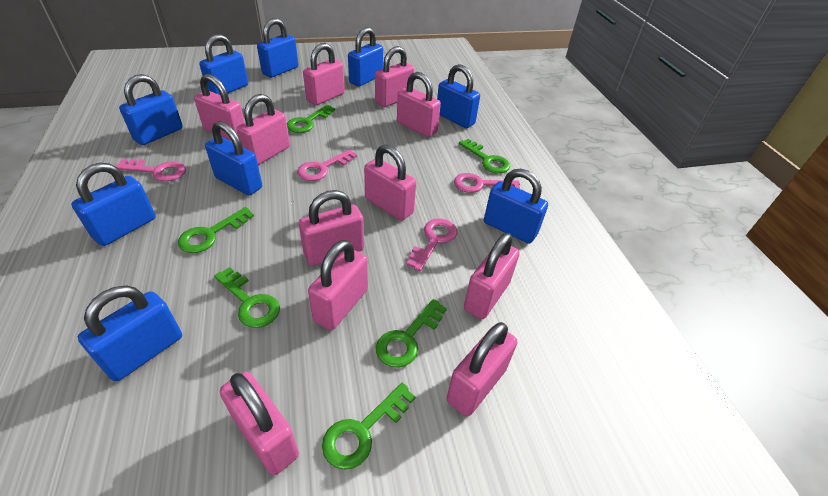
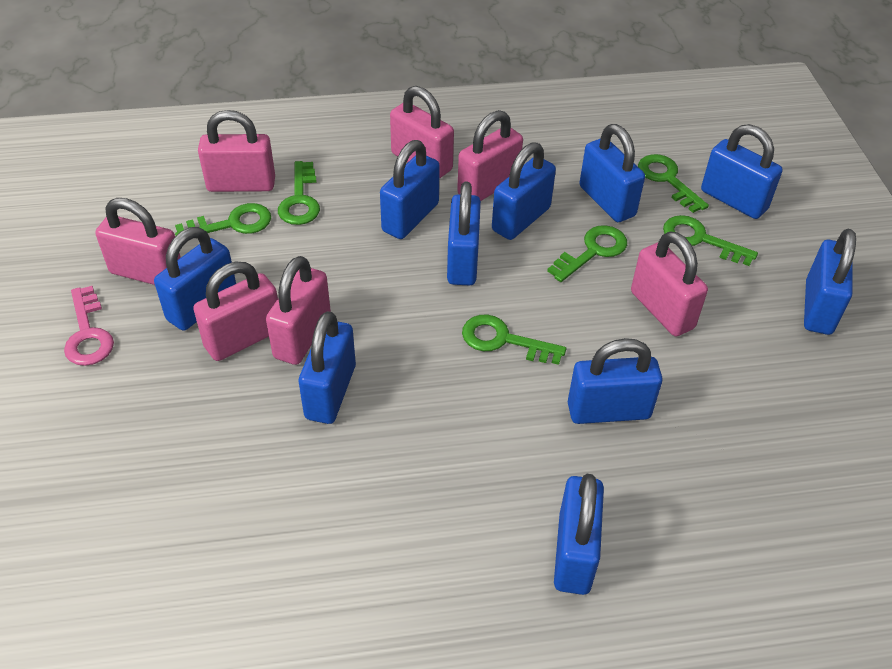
blue padlock: 9 -> 10
pink key: 4 -> 1
pink padlock: 11 -> 7

